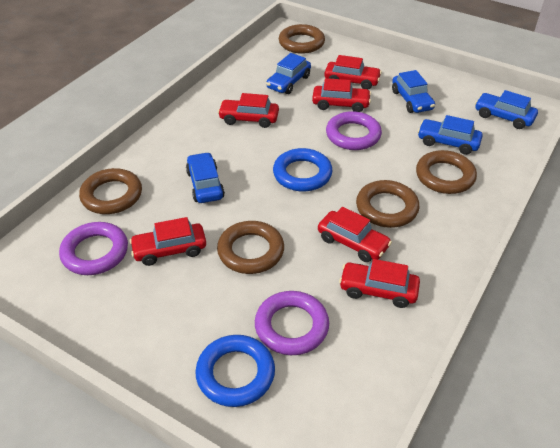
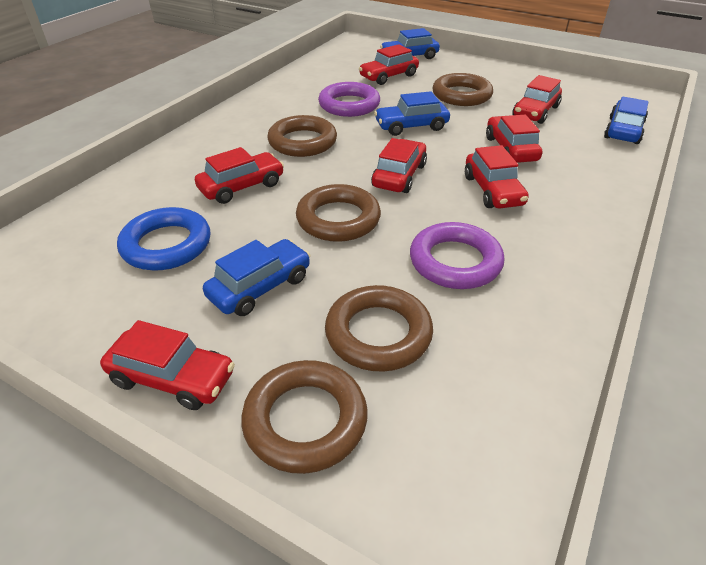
blue car: 5 -> 4
blue ring: 2 -> 1
purple ring: 3 -> 2
red car: 6 -> 7

